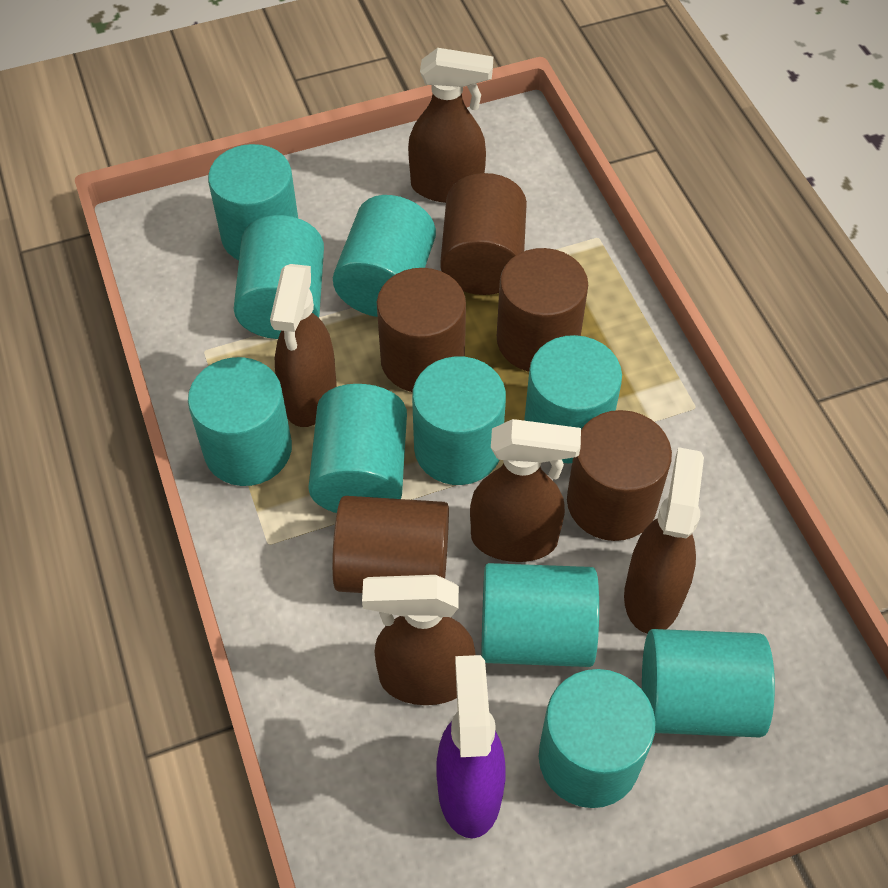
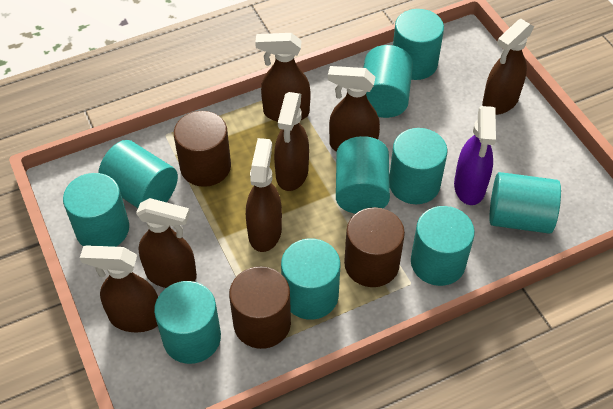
brown cylinder: 5 -> 3
brown spray bottle: 5 -> 7

